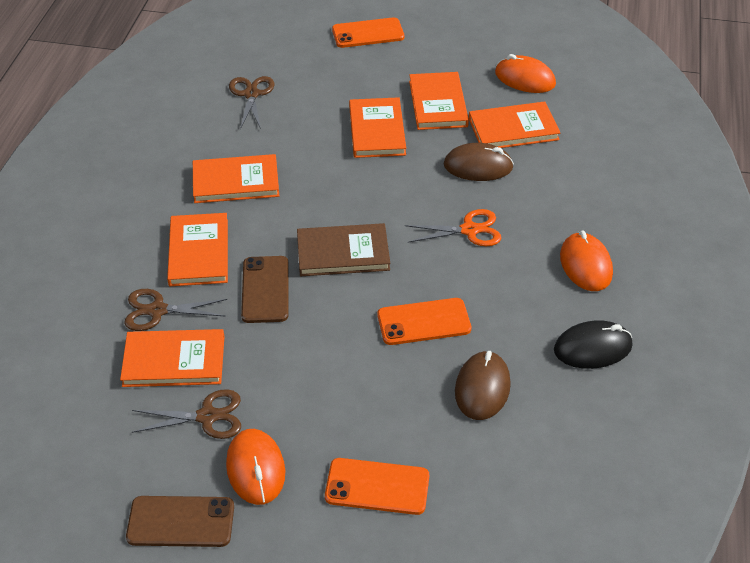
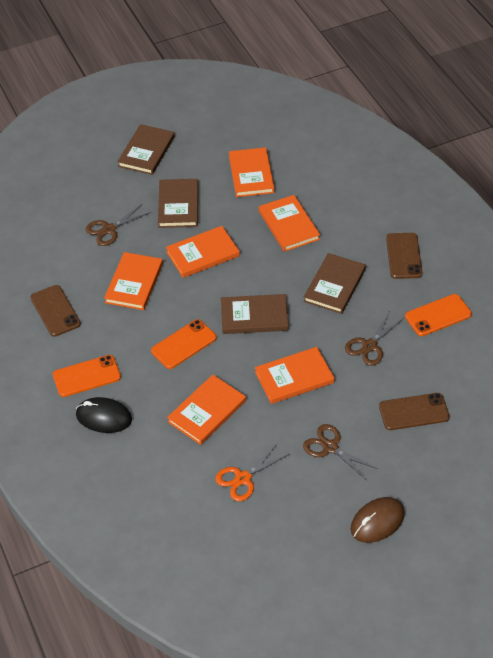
brown book: 1 -> 4
brown mouse: 2 -> 1
brown phone: 2 -> 3
orange mouse: 3 -> 0

